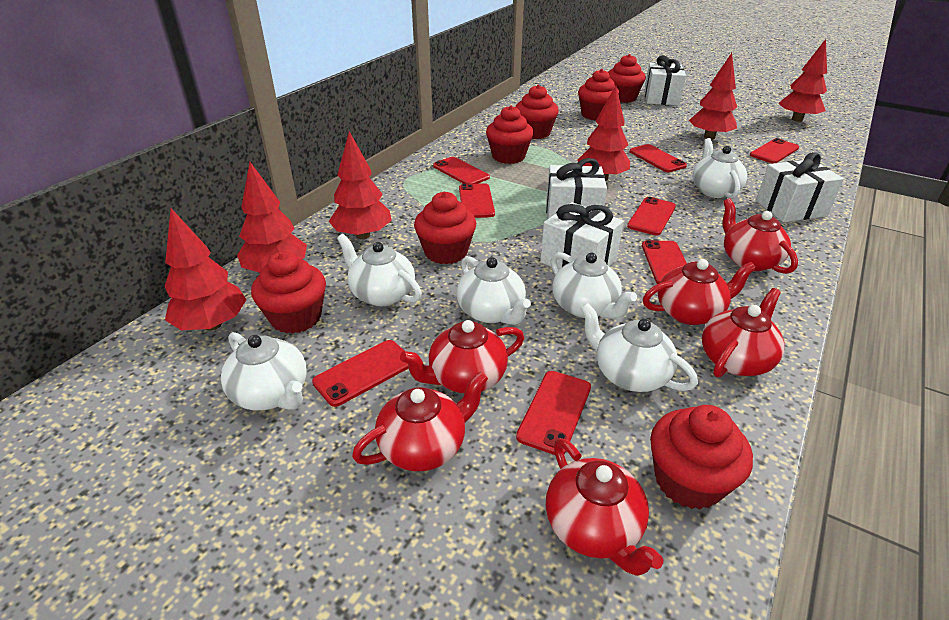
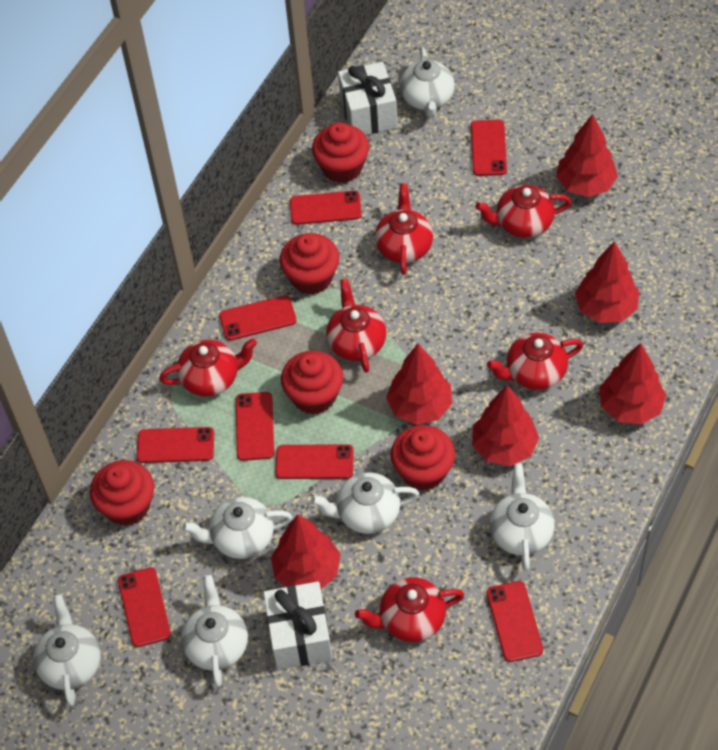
red cupcake: 7 -> 5
white gift: 4 -> 2

